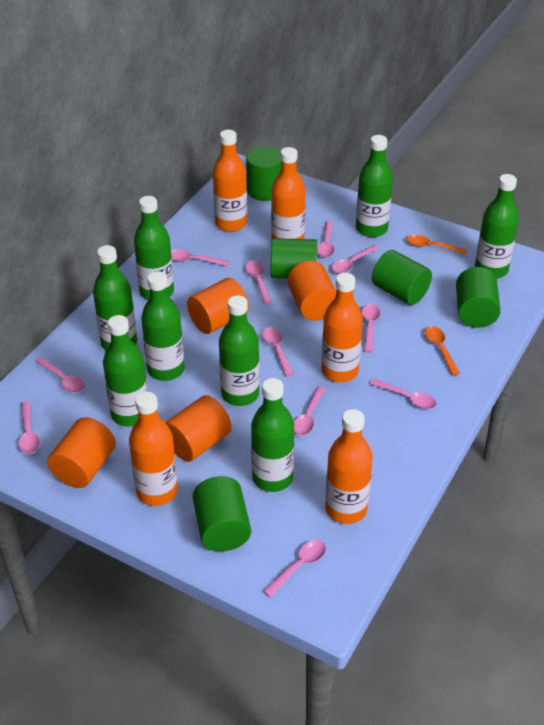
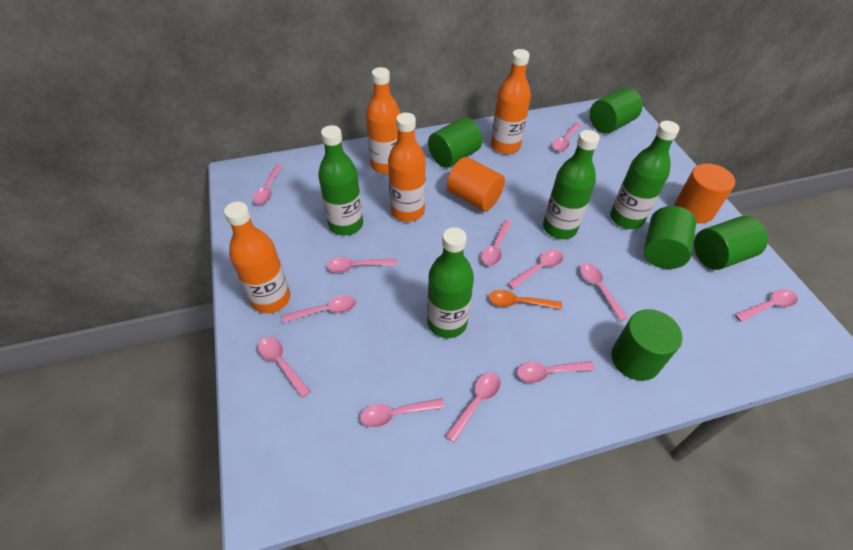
green bottle: 8 -> 4
orange bottle: 5 -> 4
orange cylinder: 4 -> 2
orange spoon: 2 -> 1
pink spoon: 11 -> 12

